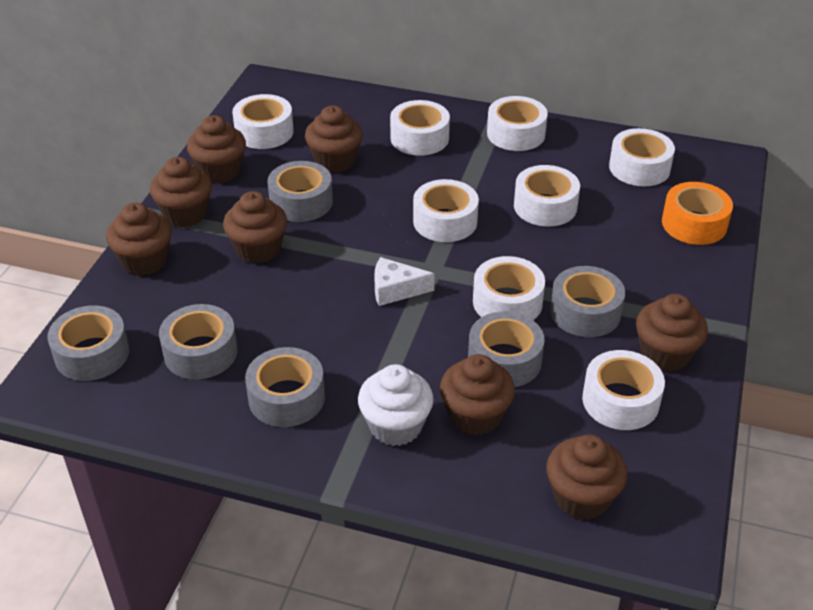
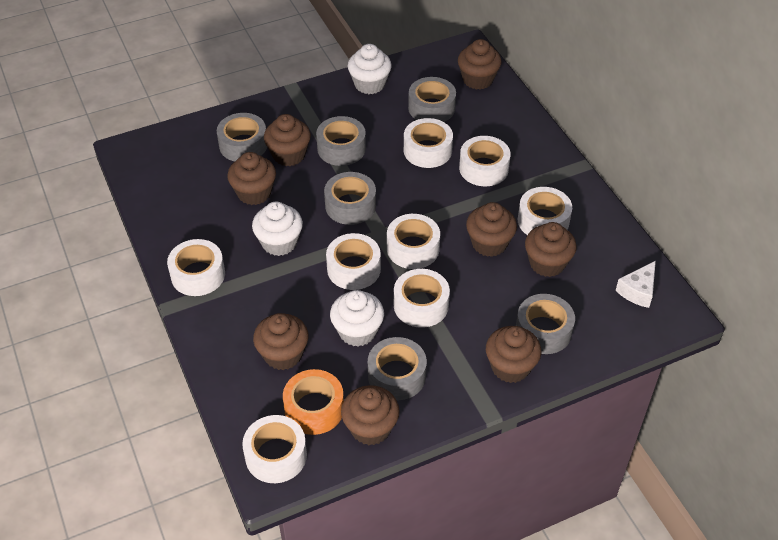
white cupcake: 1 -> 3

